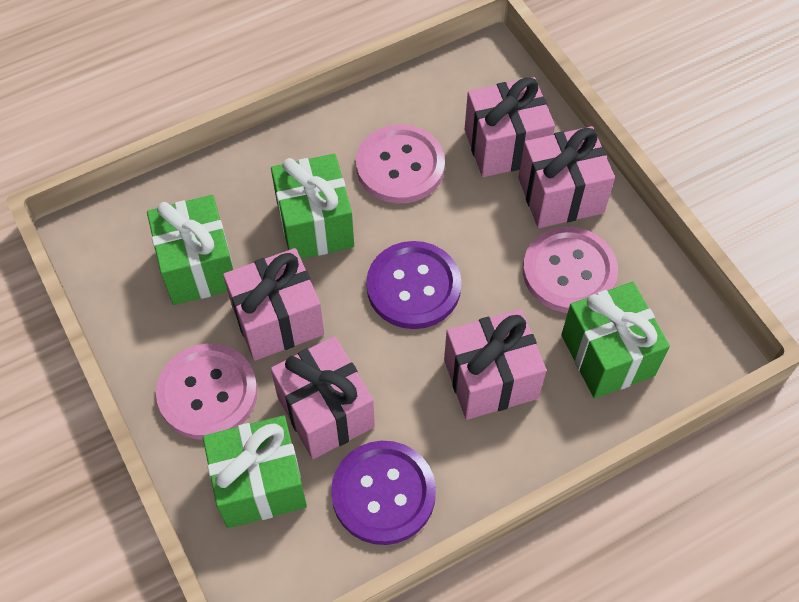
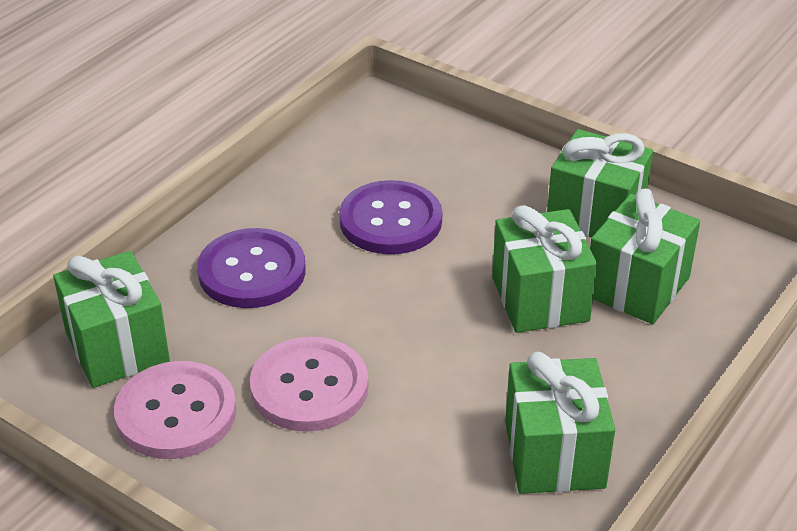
green gift: 4 -> 5
pink button: 3 -> 2
pink gift: 5 -> 0

